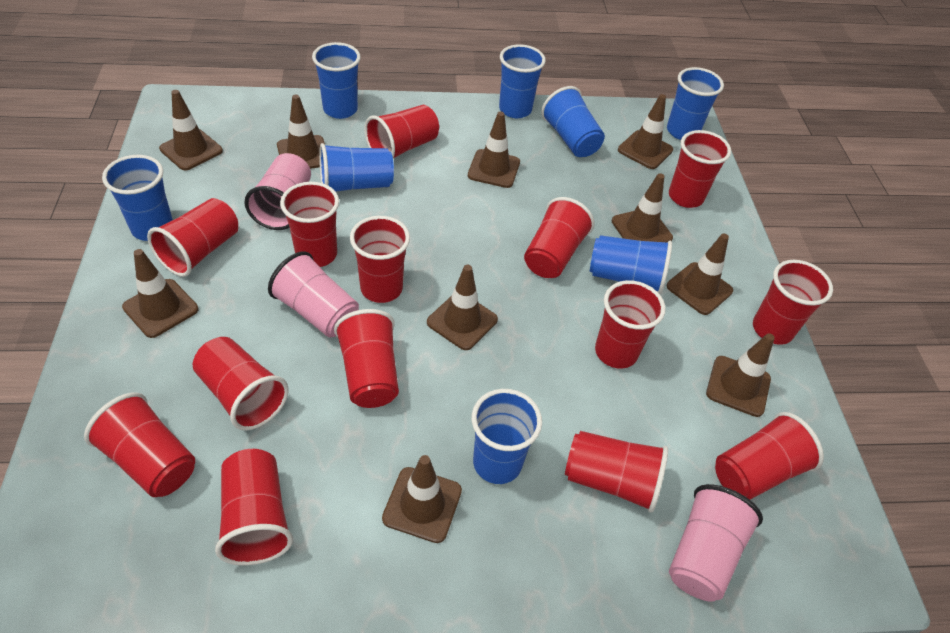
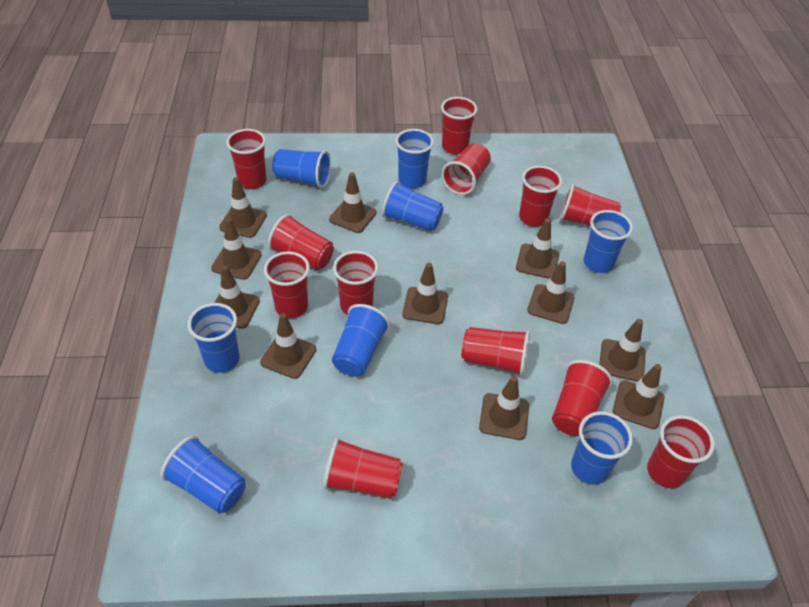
brown traffic cone: 10 -> 11
pink cup: 3 -> 0
red cup: 14 -> 12

